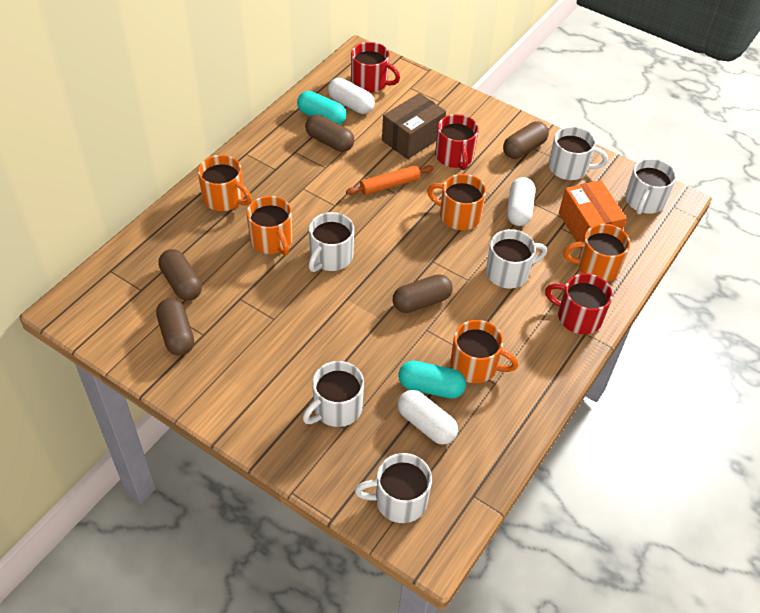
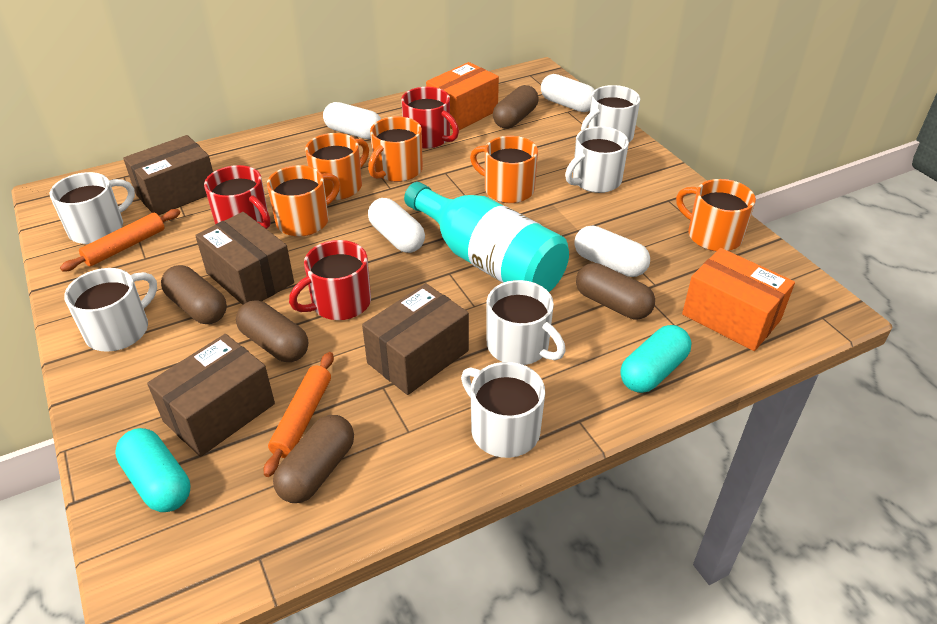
brown box: 1 -> 4
orange box: 1 -> 2
orange rolling pin: 1 -> 2
turquoise bottle: 0 -> 1
white capsule: 3 -> 4

